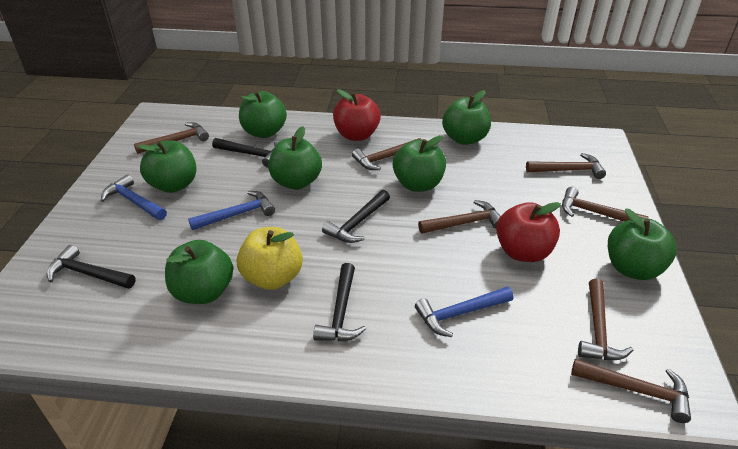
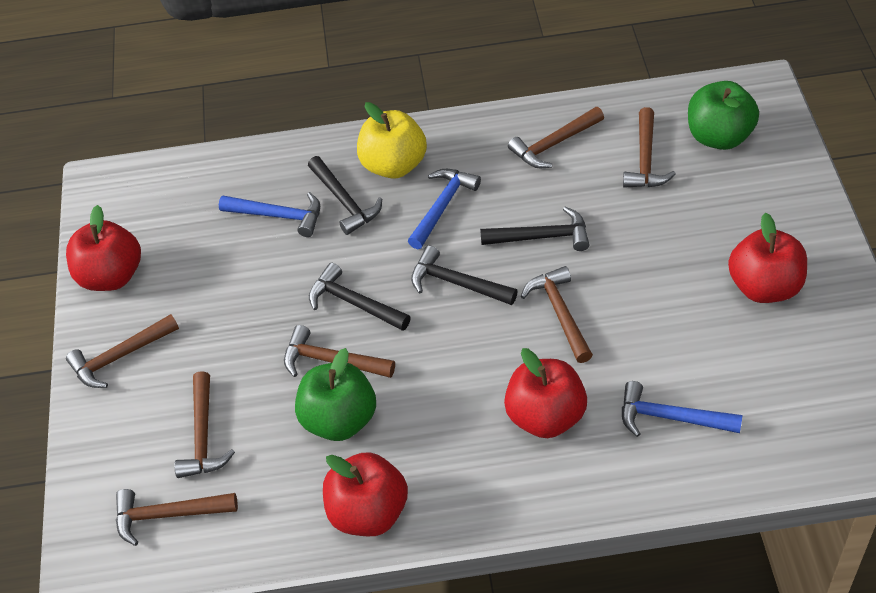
green apple: 7 -> 2
red apple: 2 -> 4

